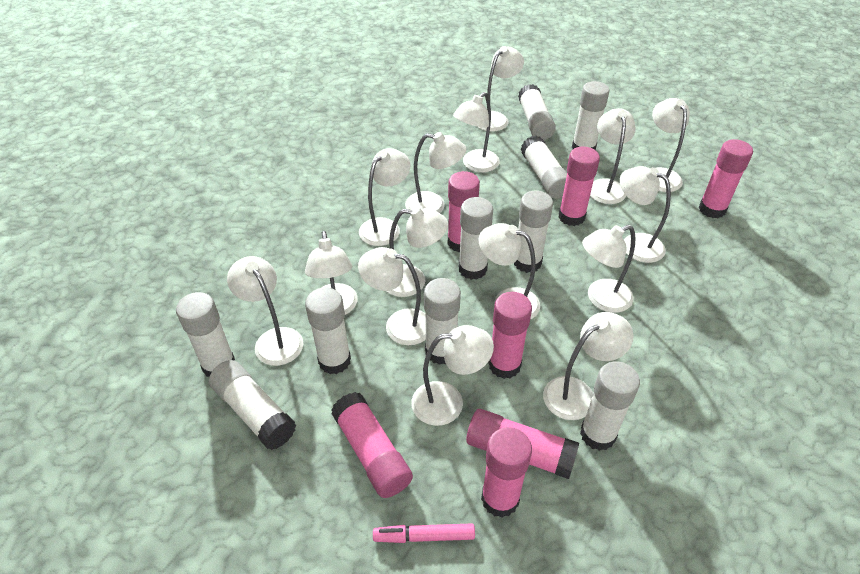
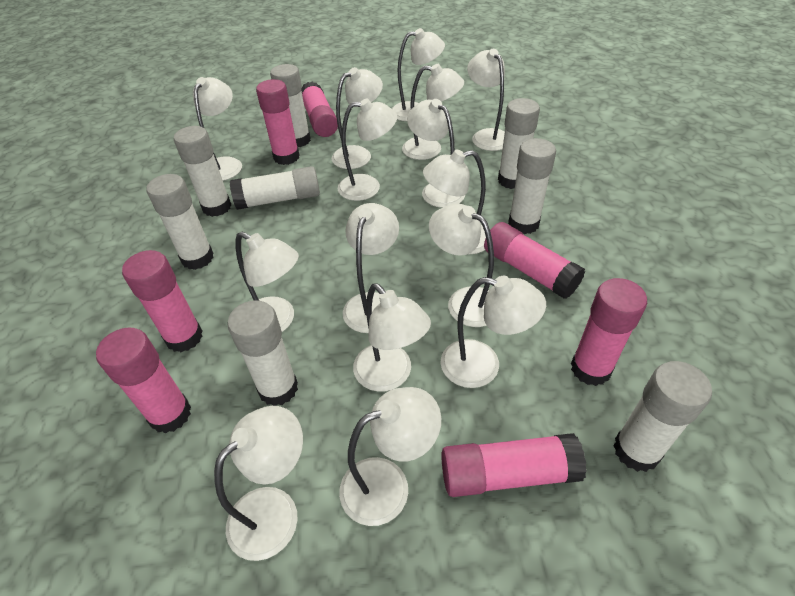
pink marker: 1 -> 0
white glue stick: 10 -> 8

